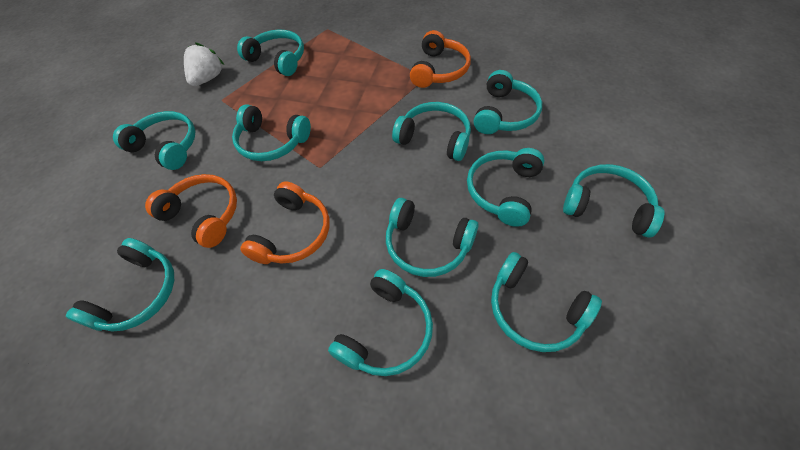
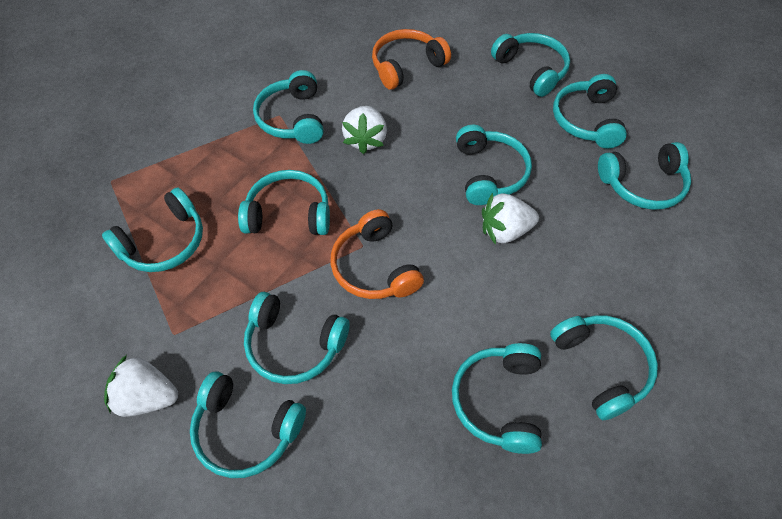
orange headphones: 3 -> 2
white strawberry: 1 -> 3

